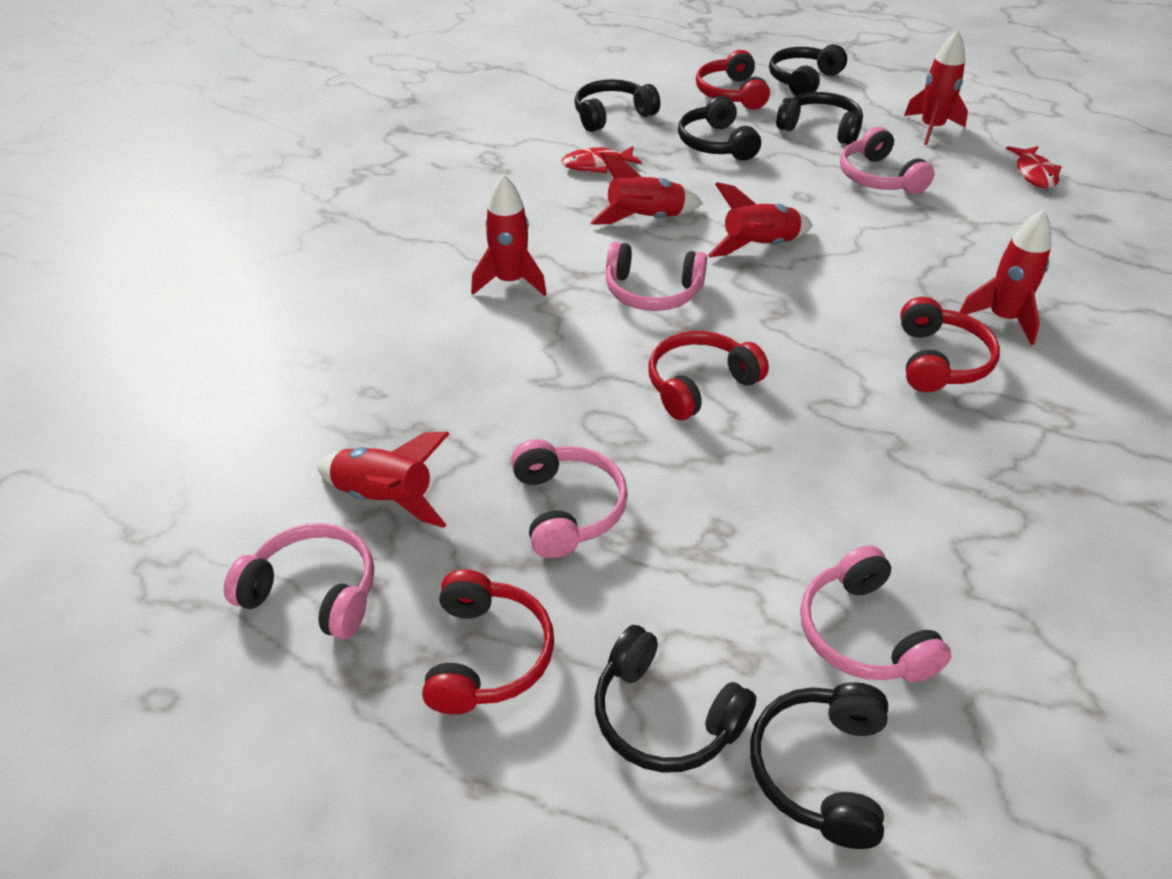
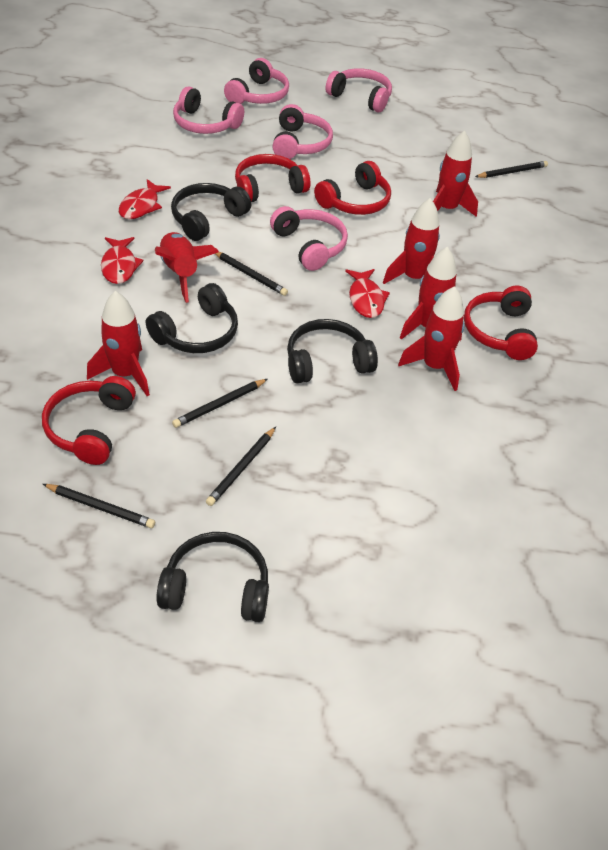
black headphones: 6 -> 4
black pencil: 0 -> 5
red fish: 2 -> 3

